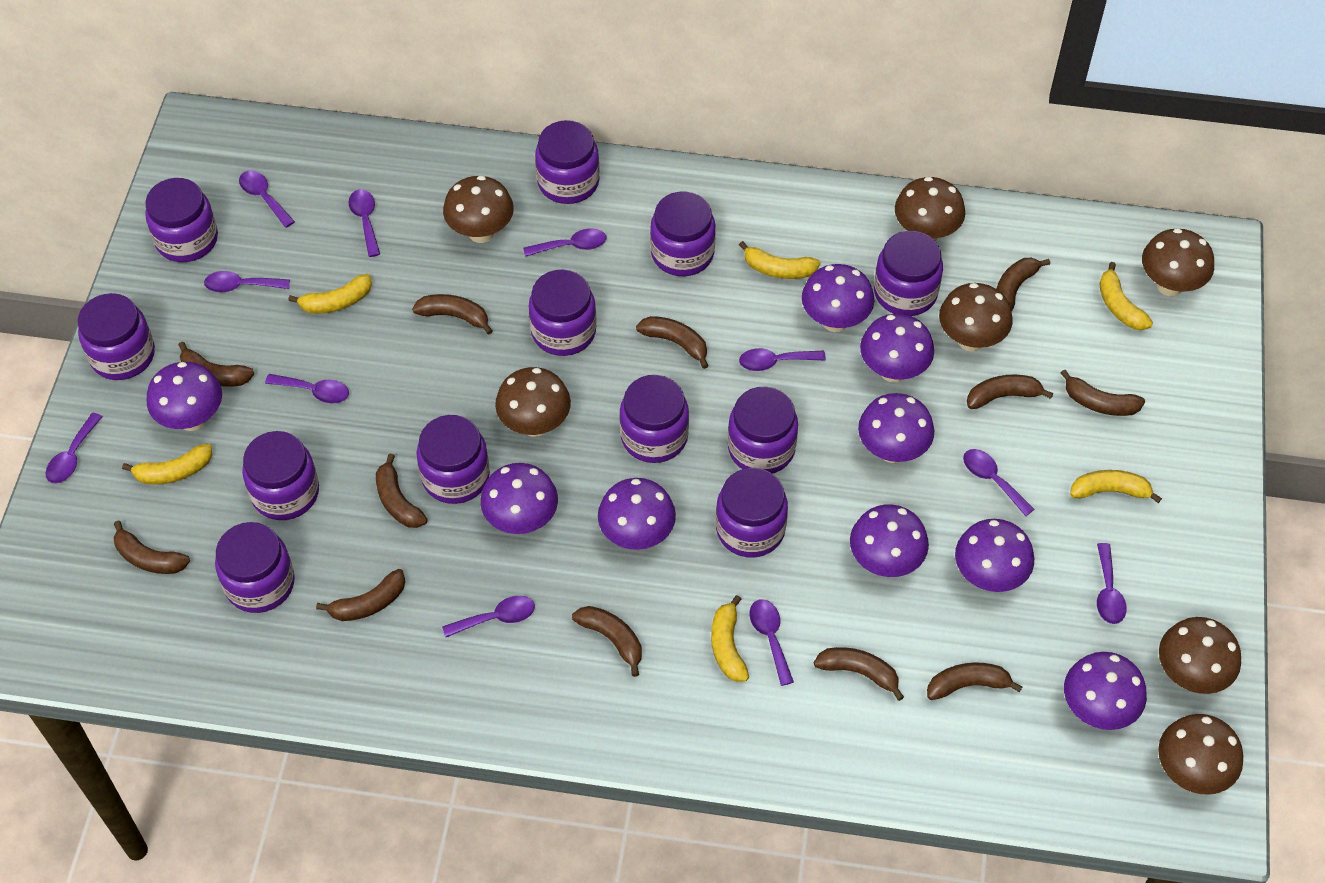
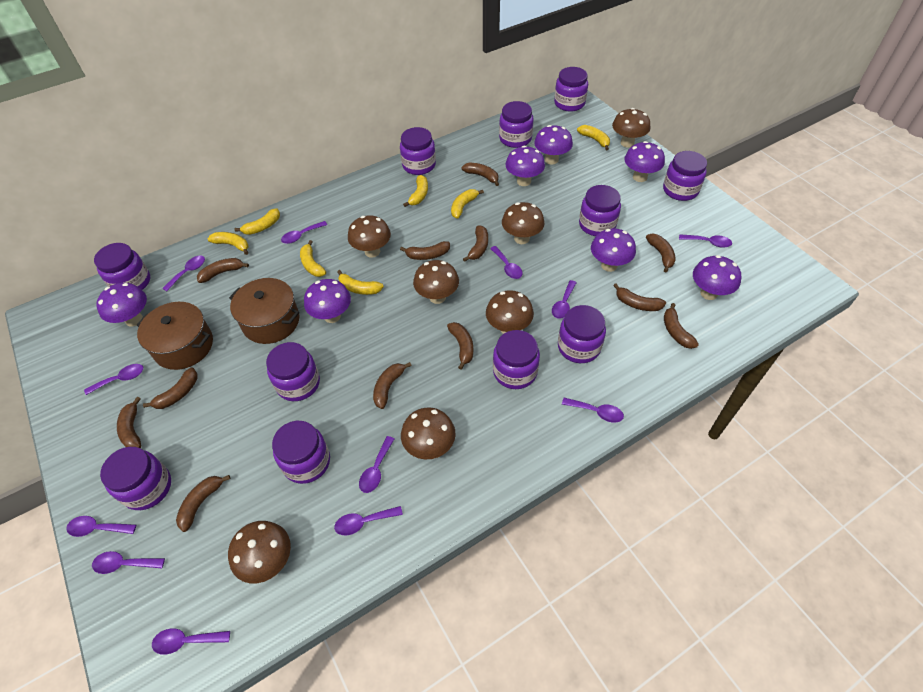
brown pot: 0 -> 2
purple jar: 12 -> 11
purple mushroom: 9 -> 7
purple spoon: 11 -> 12
yellow banana: 6 -> 7

